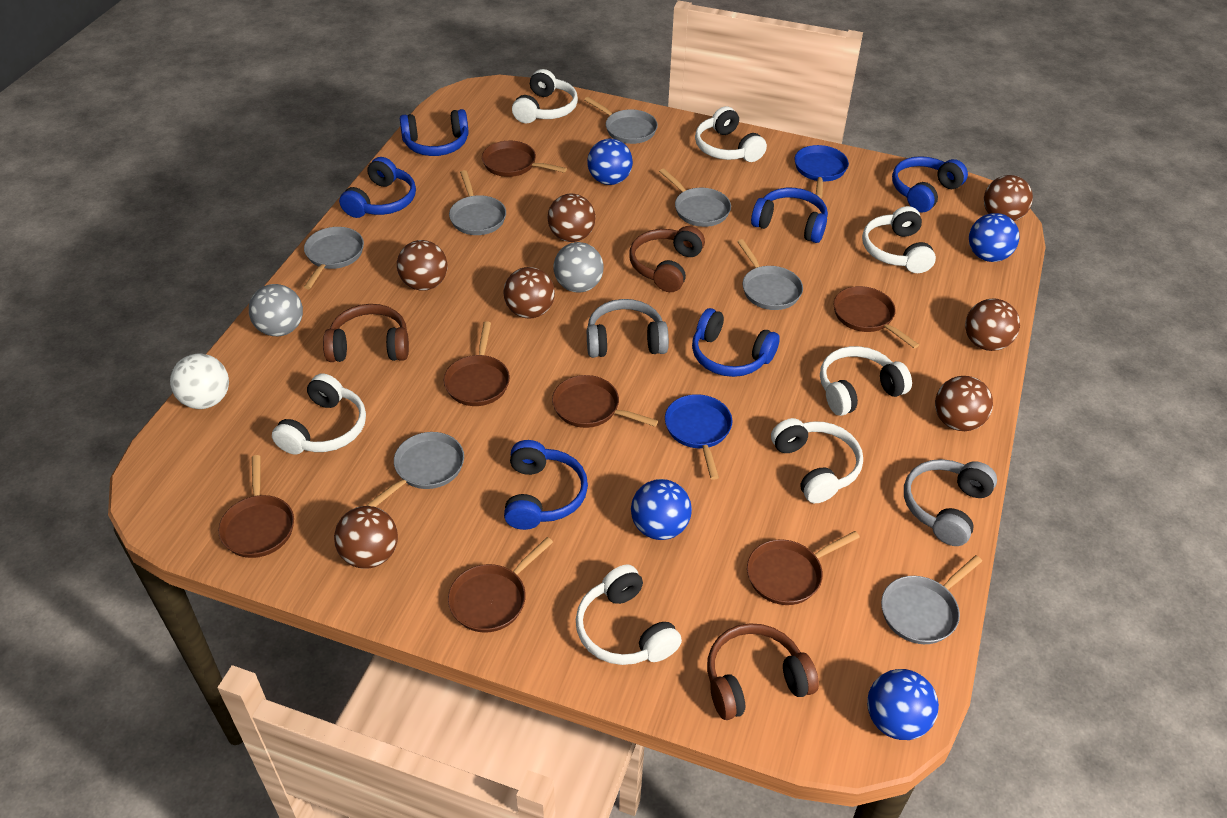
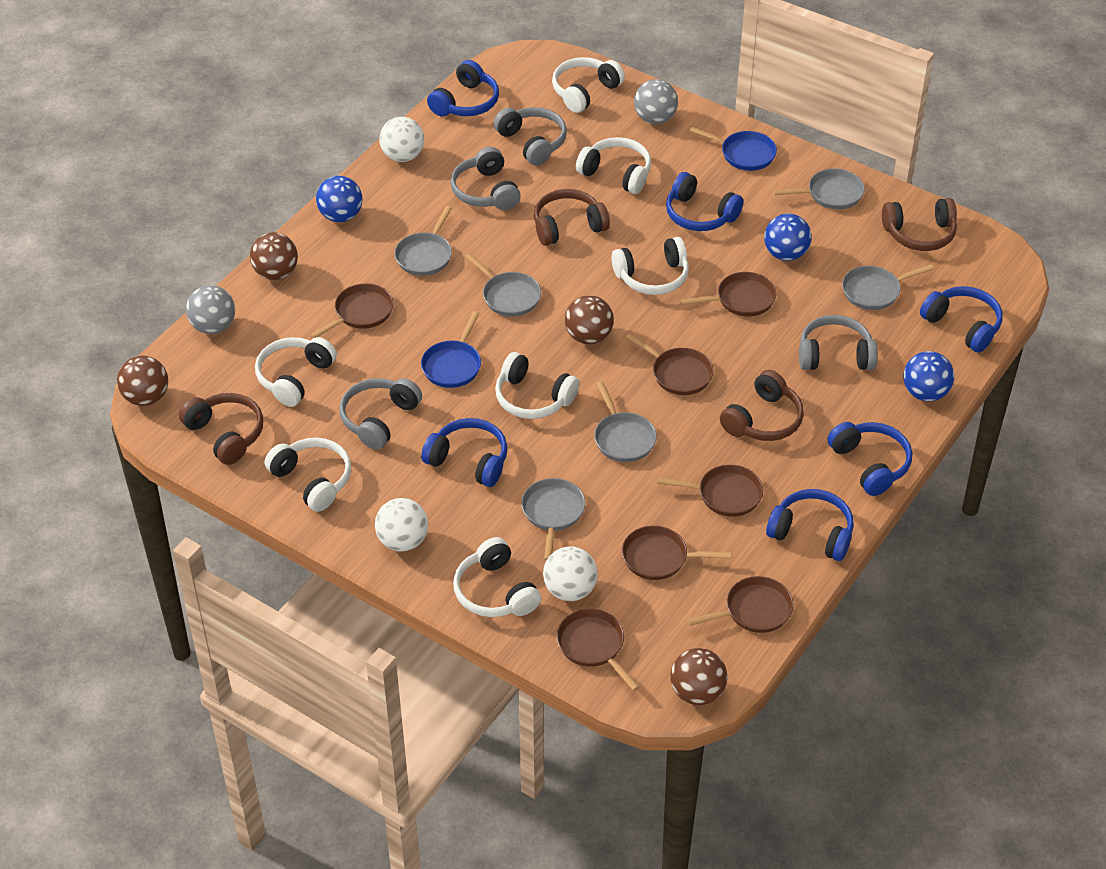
blue ball: 4 -> 3
brown ball: 7 -> 4
brown headphones: 3 -> 4
grey headphones: 2 -> 4
grey pan: 7 -> 6
white ball: 1 -> 3

